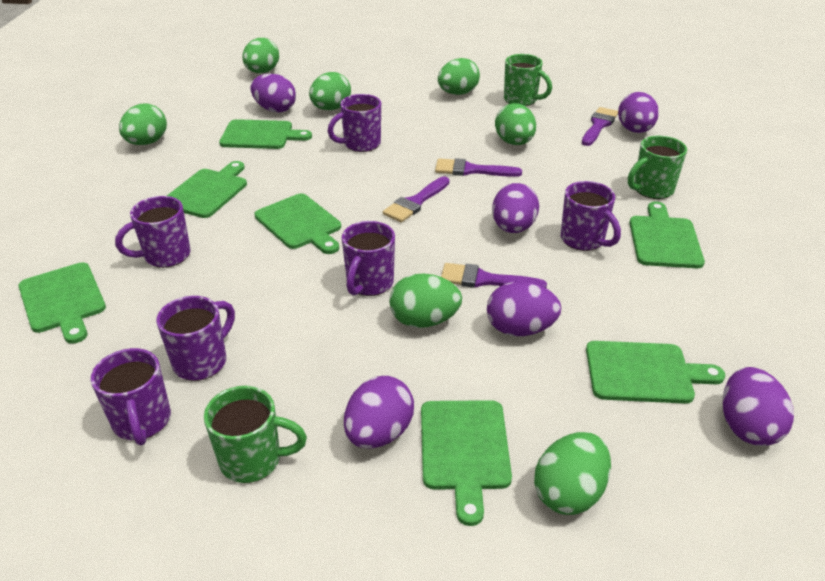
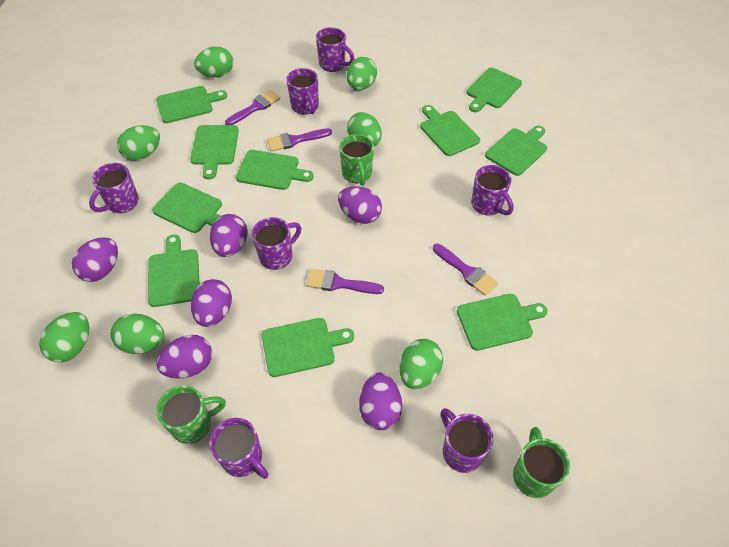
green cutting board: 7 -> 10
purple mug: 6 -> 7

